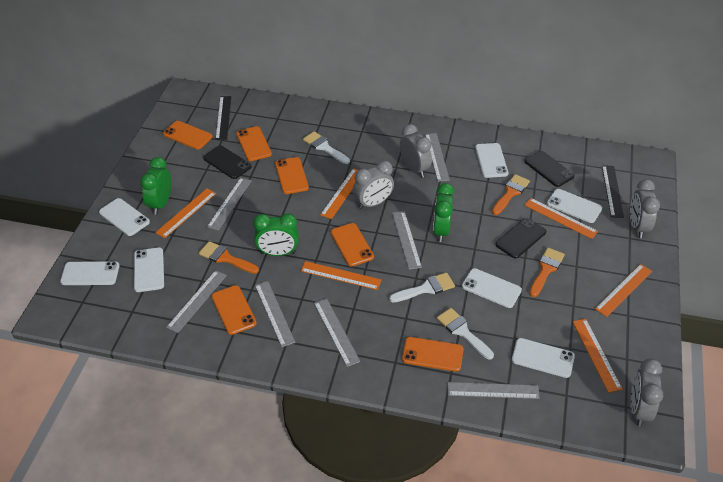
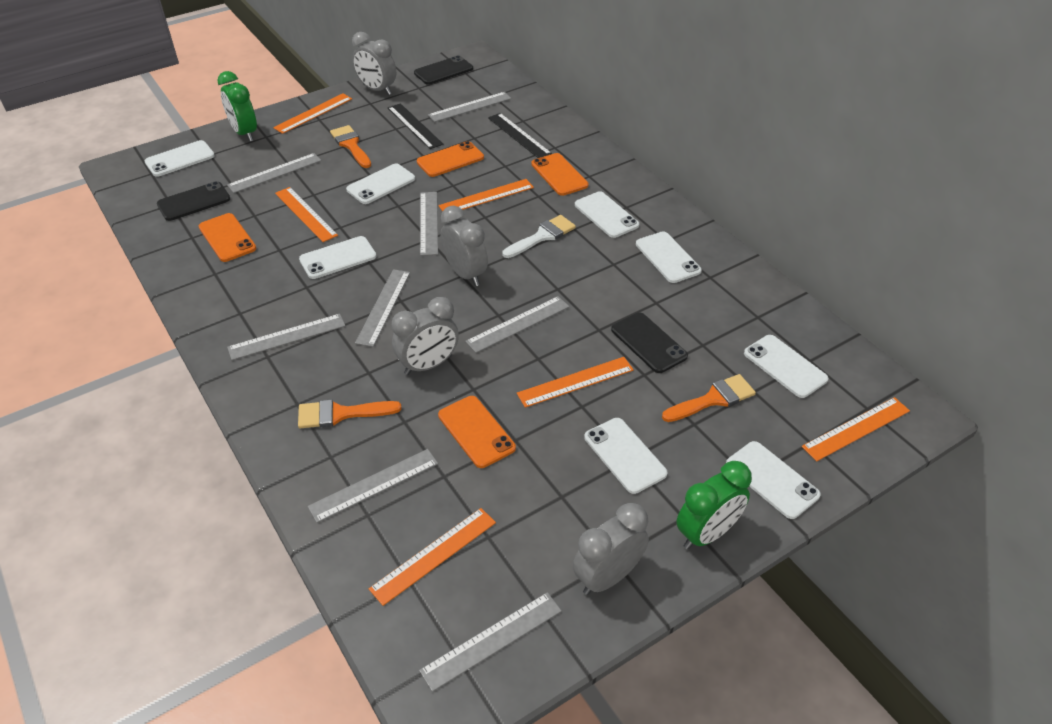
green clock: 3 -> 2
grey ruler: 7 -> 8
orange phone: 6 -> 4
white brush: 3 -> 1
white phone: 7 -> 8

